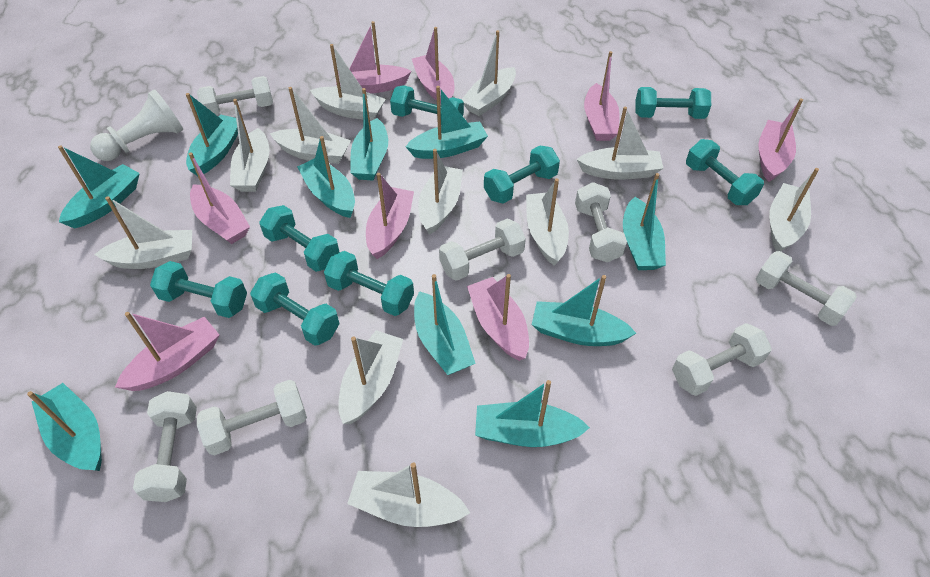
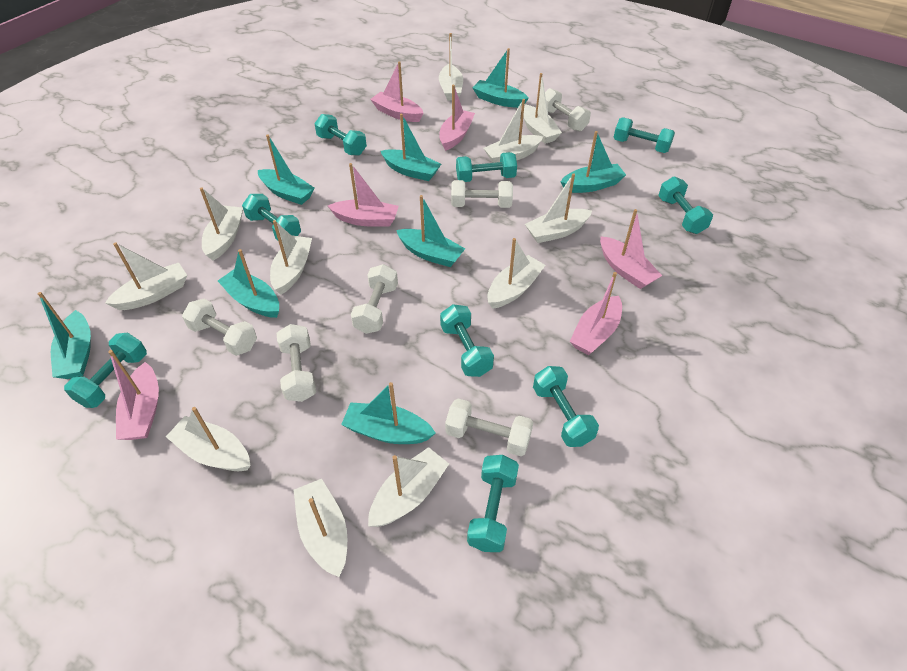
pink boat: 8 -> 6
turquoise boat: 10 -> 8
turquoise dumbbell: 8 -> 9
white dumbbell: 7 -> 6
white pawn: 1 -> 0

